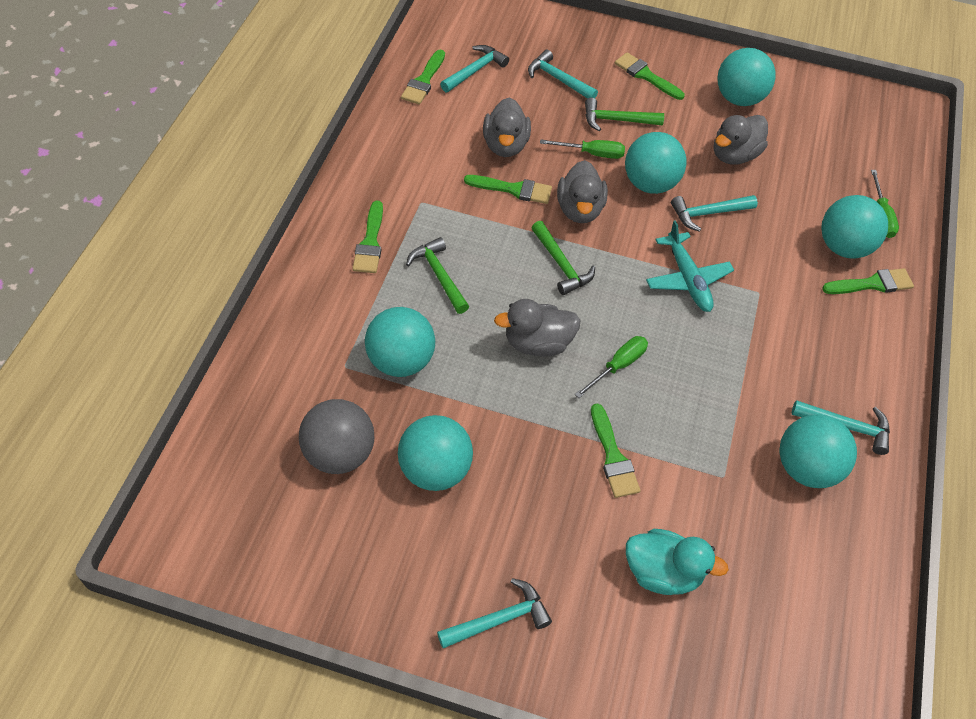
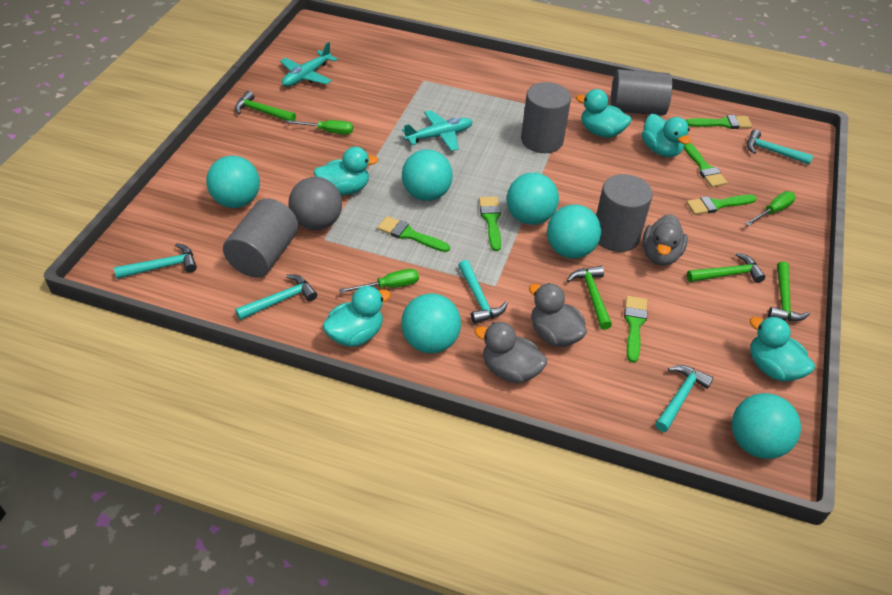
green hammer: 3 -> 4
grey cylinder: 0 -> 4
grey duck: 4 -> 3
turquoise duck: 1 -> 5
turquoise plane: 1 -> 2

